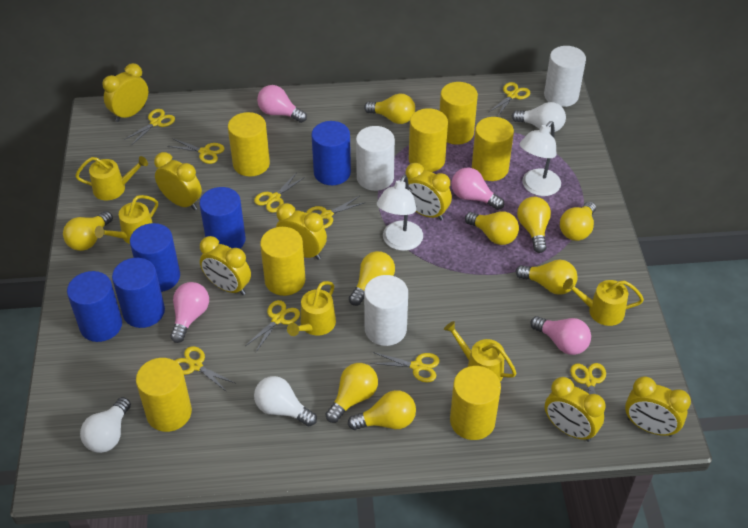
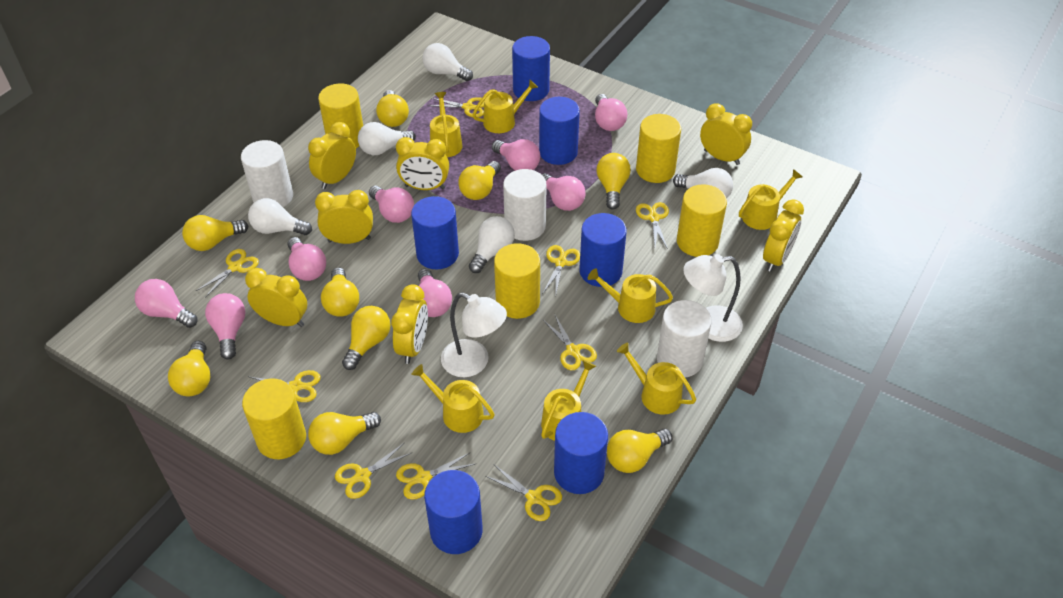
blue cylinder: 5 -> 6
pink light bulb: 4 -> 8
white light bulb: 3 -> 5
yellow cylinder: 7 -> 5
yellow watering can: 5 -> 7

